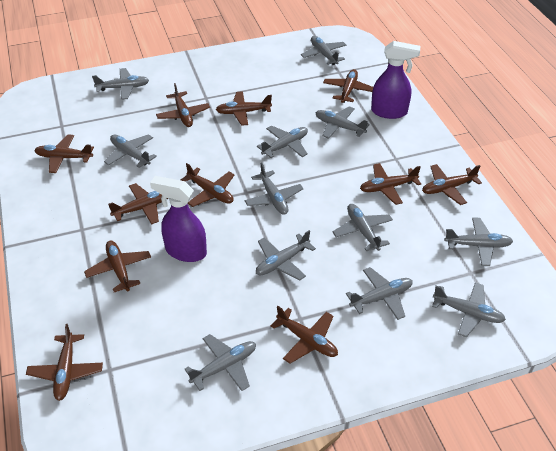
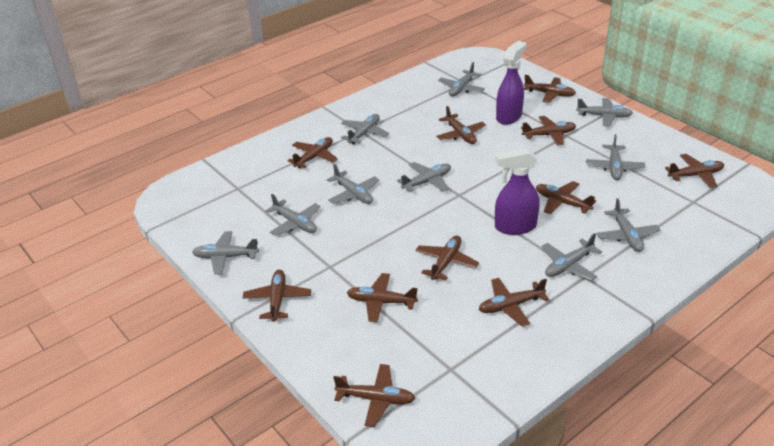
grey plane: 12 -> 10

